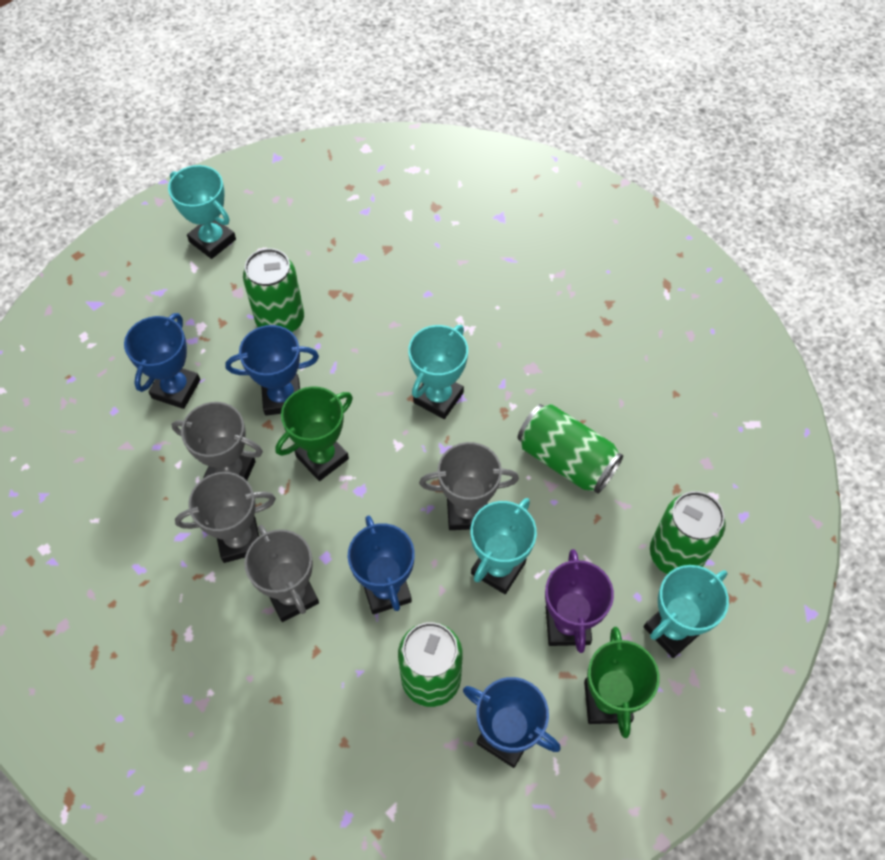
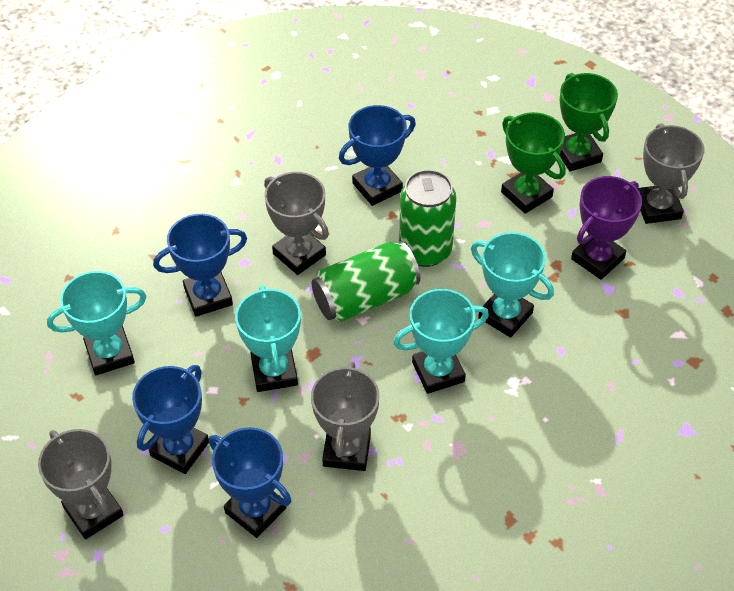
green can: 4 -> 2

